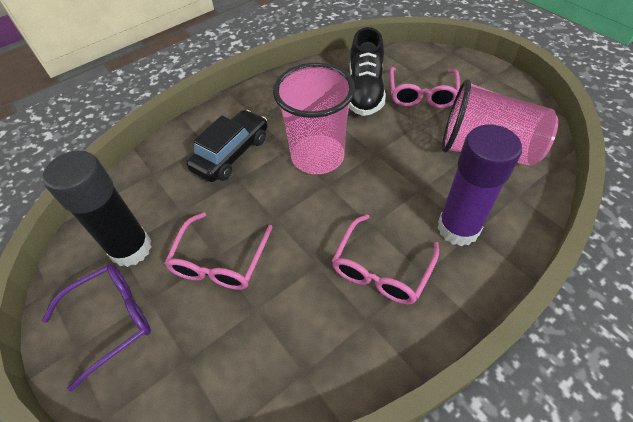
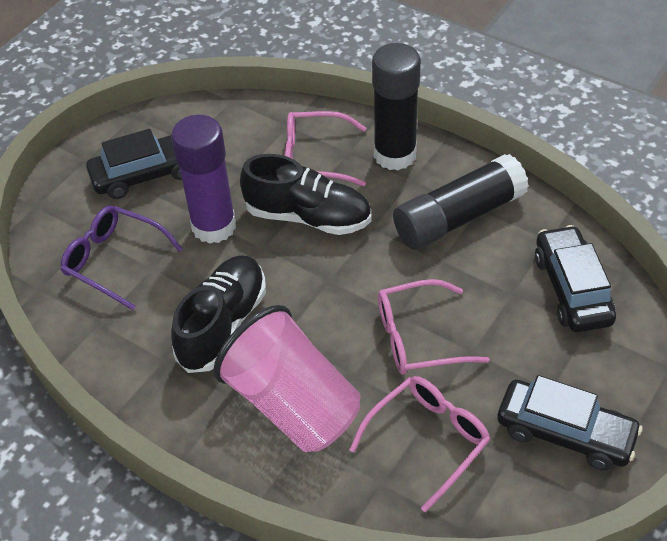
black car: 1 -> 3
black glue stick: 1 -> 2
black shoe: 1 -> 2
pink cup: 2 -> 1

